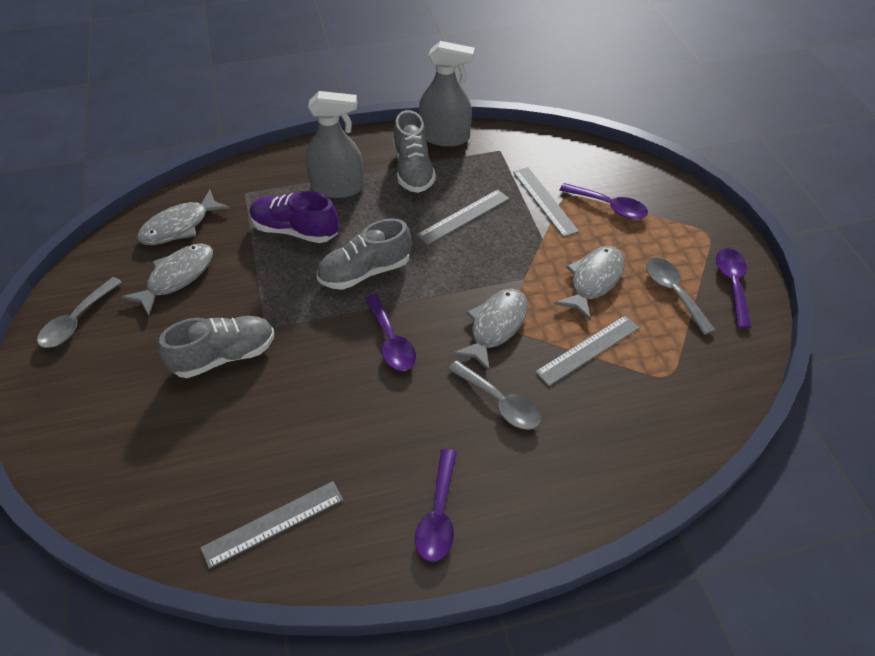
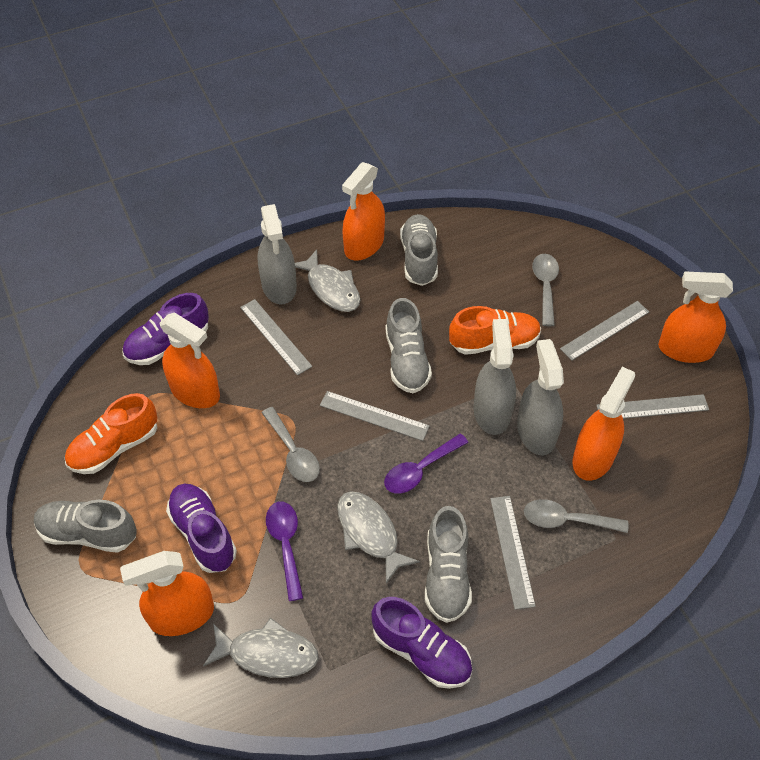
grey fish: 4 -> 3
grey ruler: 4 -> 5
grey shoe: 3 -> 4
grey spray bottle: 2 -> 3
orange shoe: 0 -> 2
orange spray bottle: 0 -> 5
purple shoe: 1 -> 3
purple spoon: 4 -> 2

